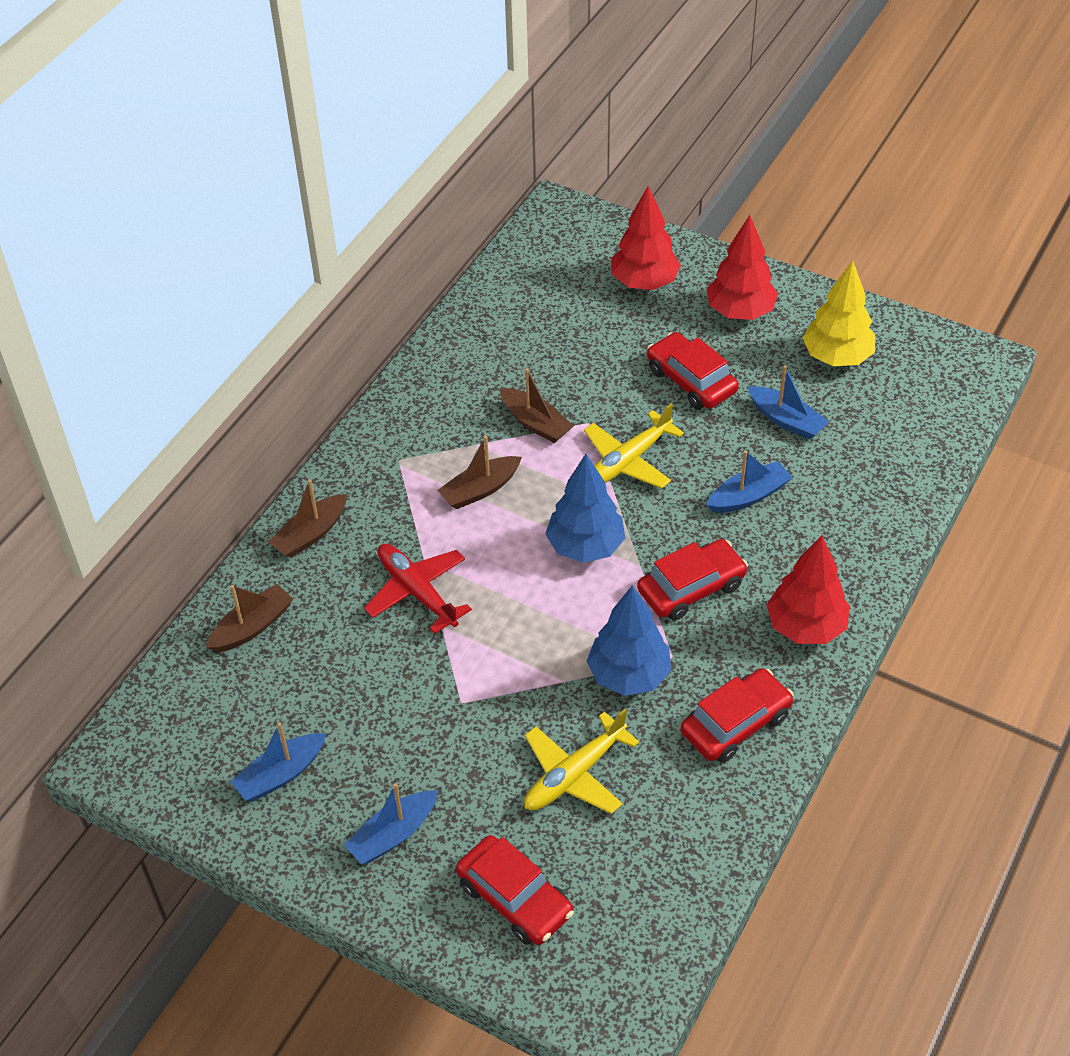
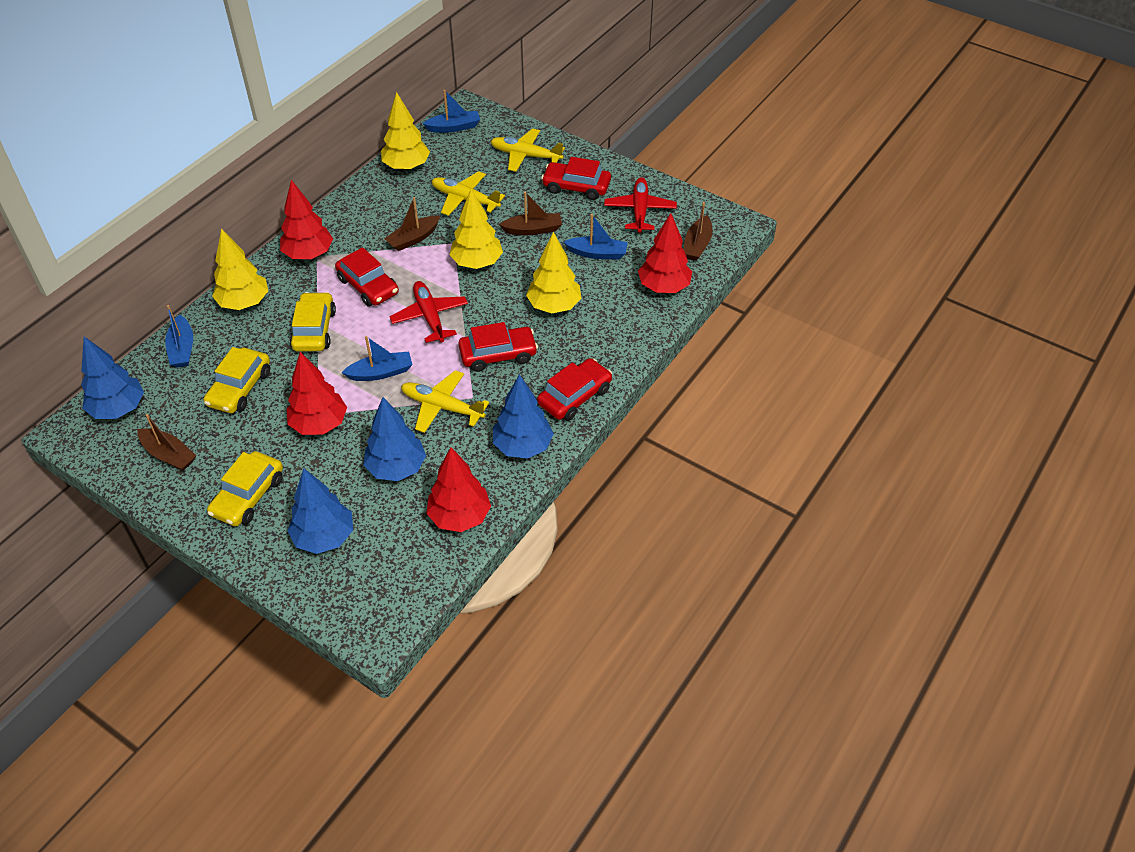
blue tree: 2 -> 4
red plane: 1 -> 2
red tree: 3 -> 4
yellow car: 0 -> 3
yellow plane: 2 -> 3
yellow tree: 1 -> 4

